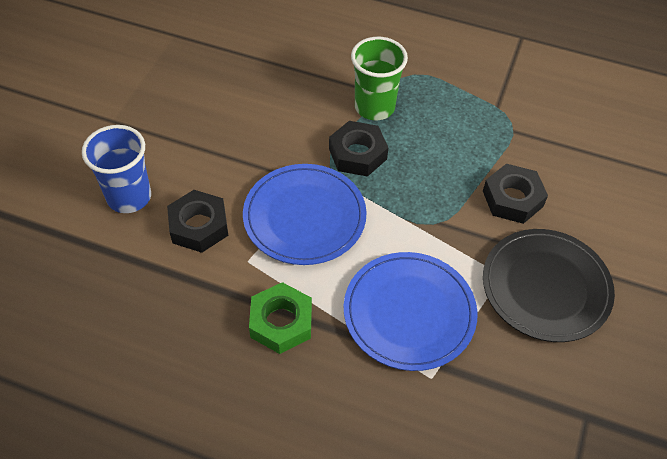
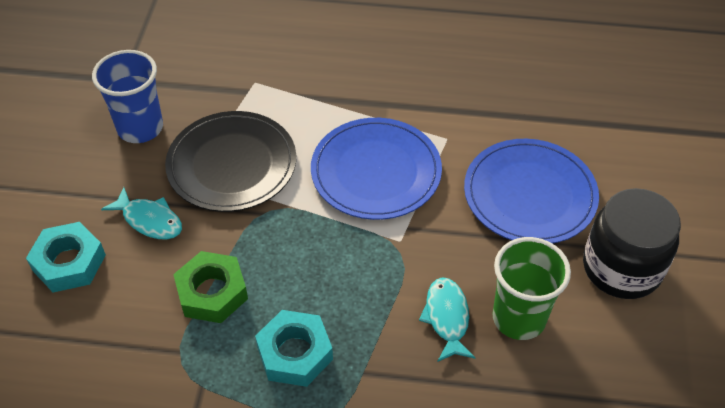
black jar: 0 -> 1
black nut: 3 -> 0
turquoise fish: 0 -> 2
turquoise nut: 0 -> 2

